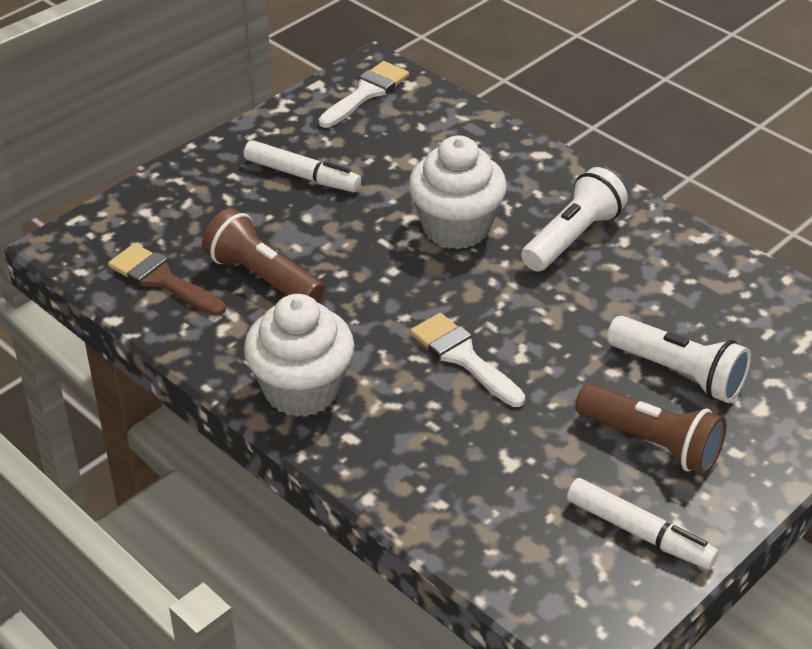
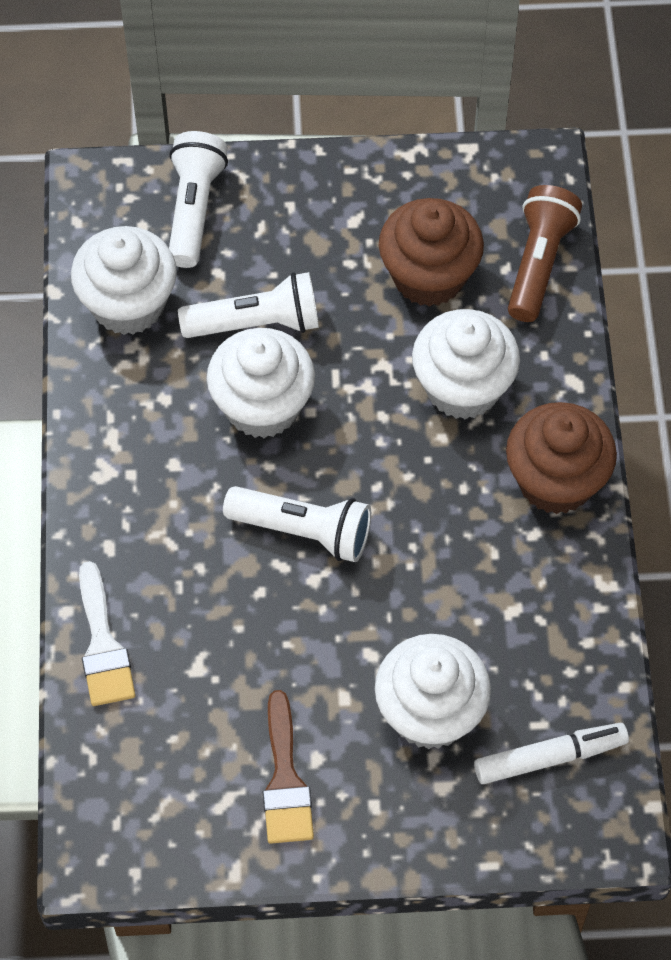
brown cupcake: 0 -> 2
brown flashlight: 2 -> 1
white brush: 2 -> 1
white cupcake: 2 -> 4
white flashlight: 2 -> 3
white marker: 2 -> 1

